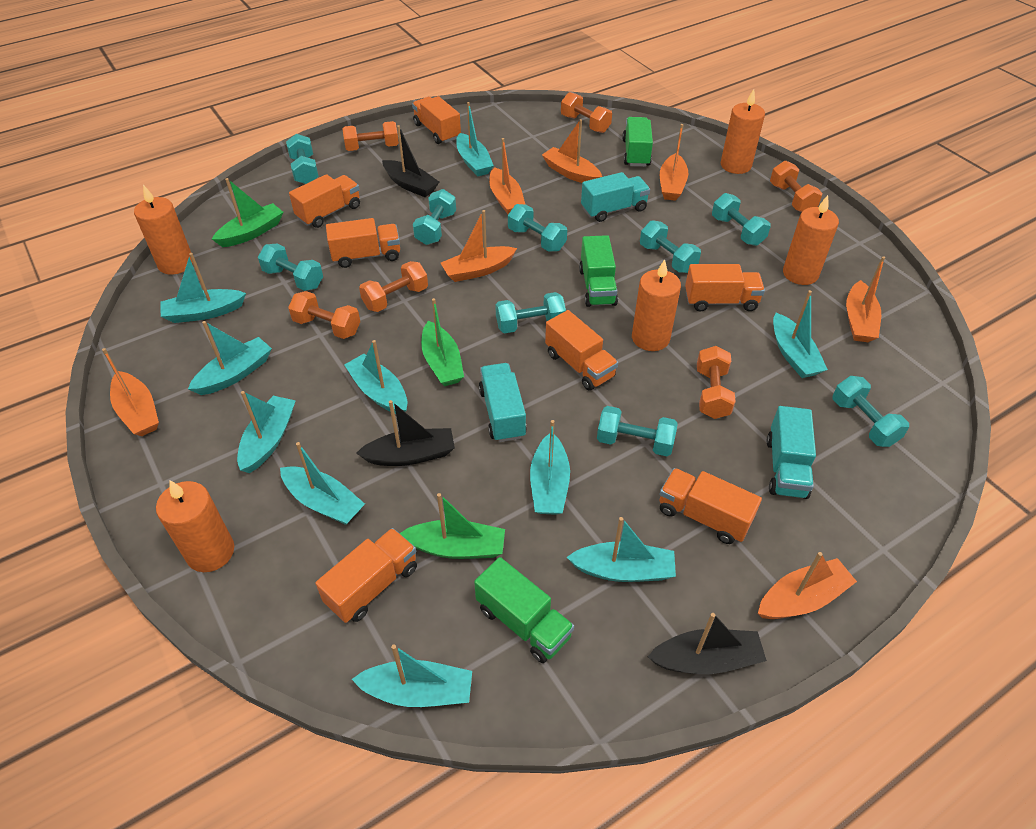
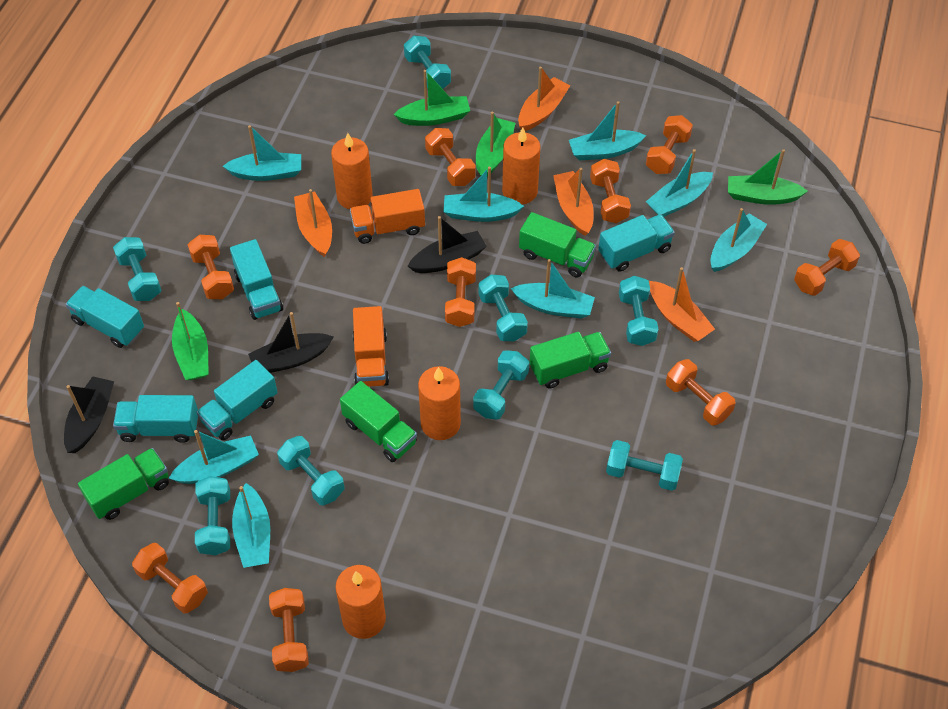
green boat: 3 -> 4
green truck: 3 -> 4
orange boat: 7 -> 4
orange candle: 5 -> 4
orange dumbbell: 6 -> 9
orange truck: 7 -> 2
turquoise boat: 10 -> 8
turquoise dumbbell: 9 -> 8
turquoise truck: 3 -> 5

